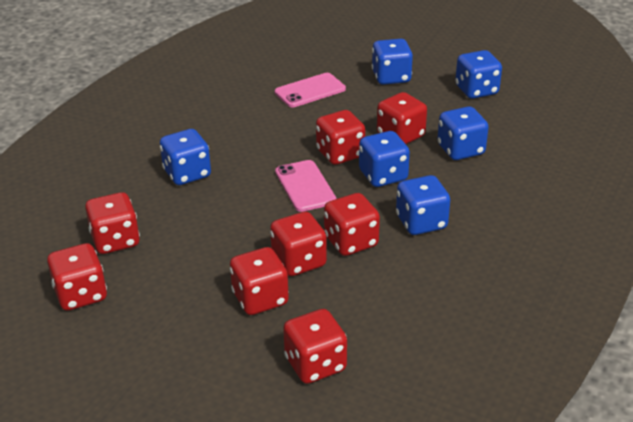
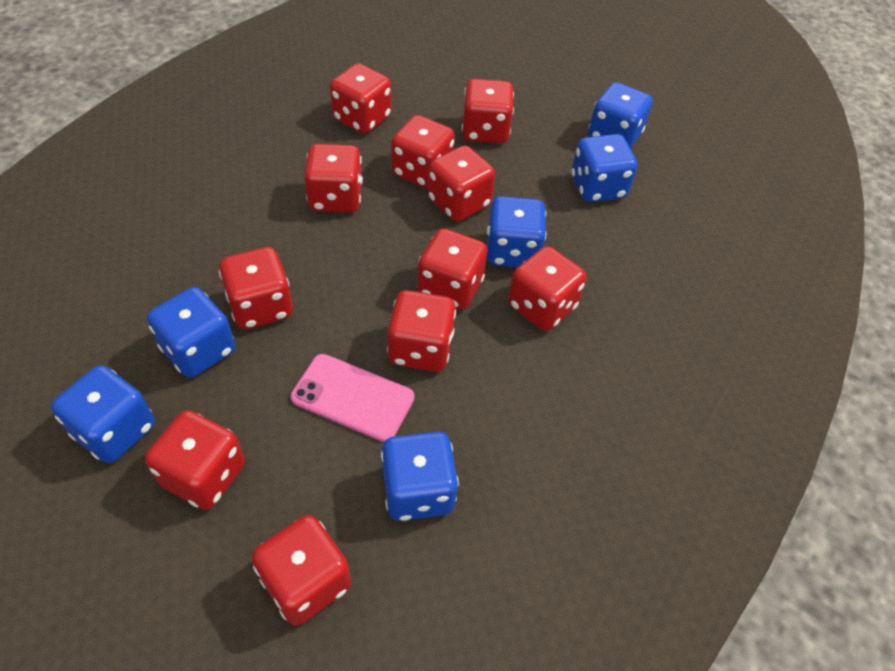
pink phone: 2 -> 1
red dice: 8 -> 11

